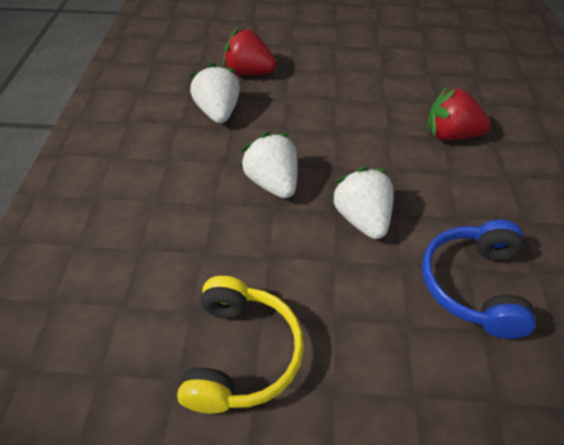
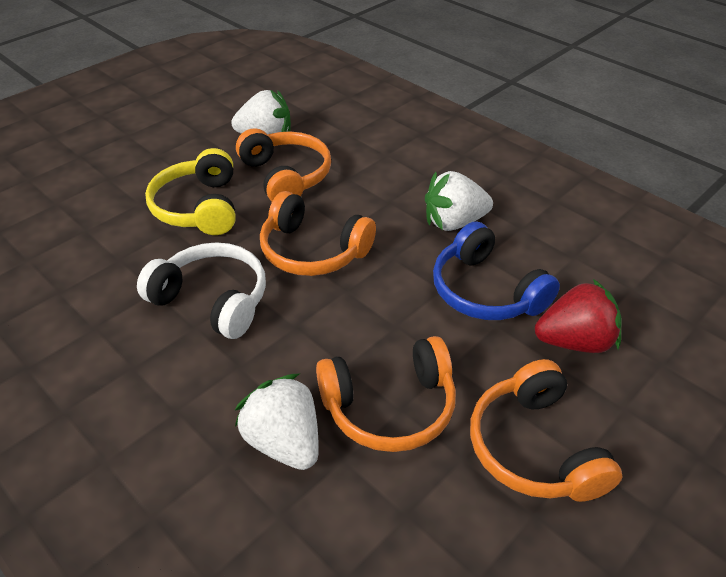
orange headphones: 0 -> 4
red strawberry: 2 -> 1
white headphones: 0 -> 1

